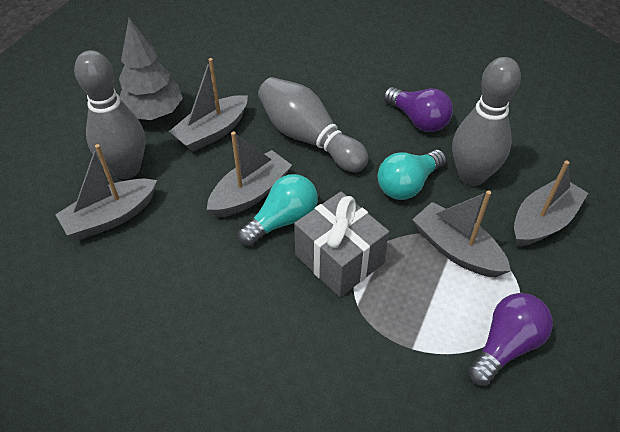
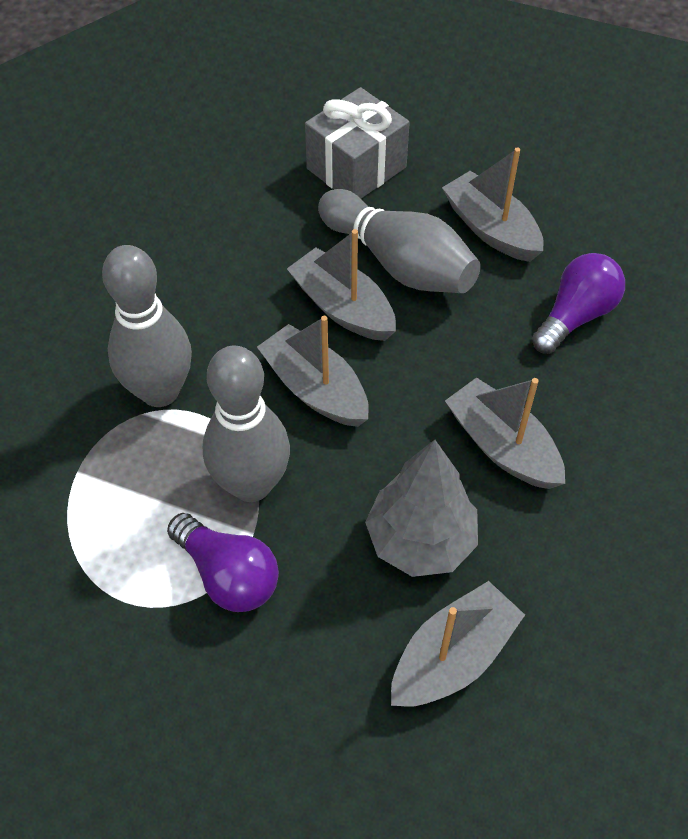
turquoise light bulb: 2 -> 0

